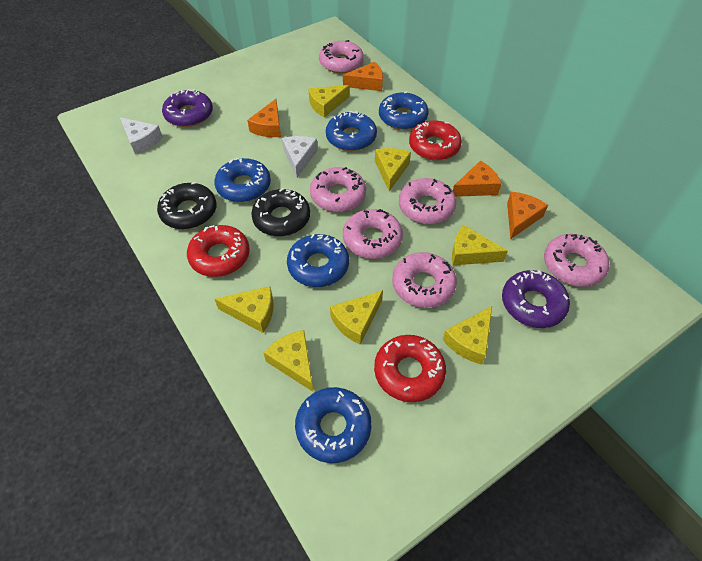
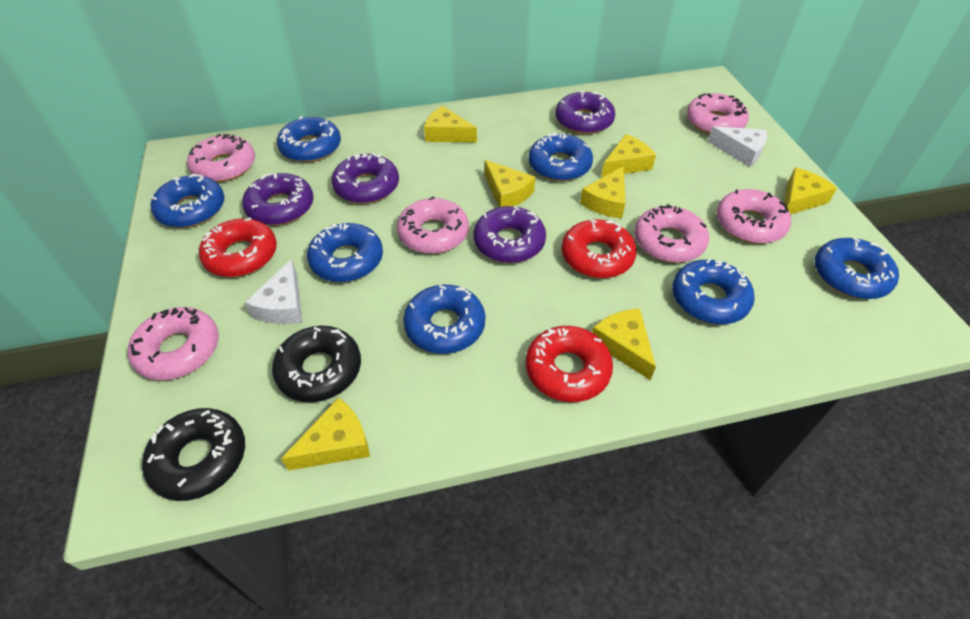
blue donut: 5 -> 7
orange cheese: 4 -> 0
purple donut: 2 -> 4

